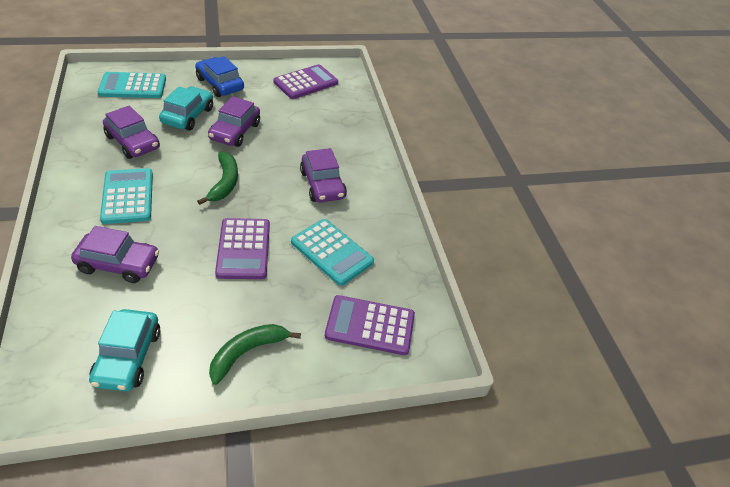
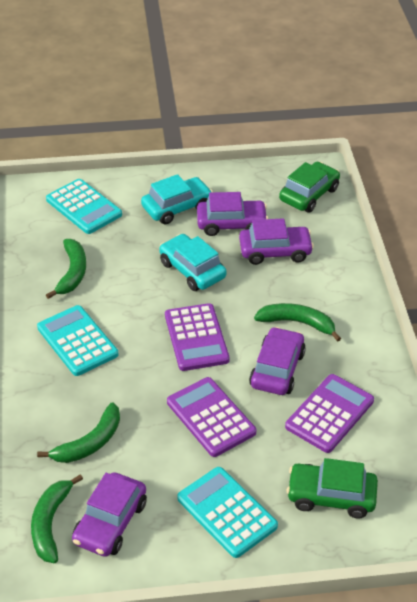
blue car: 1 -> 0
green banana: 2 -> 4
green car: 0 -> 2

